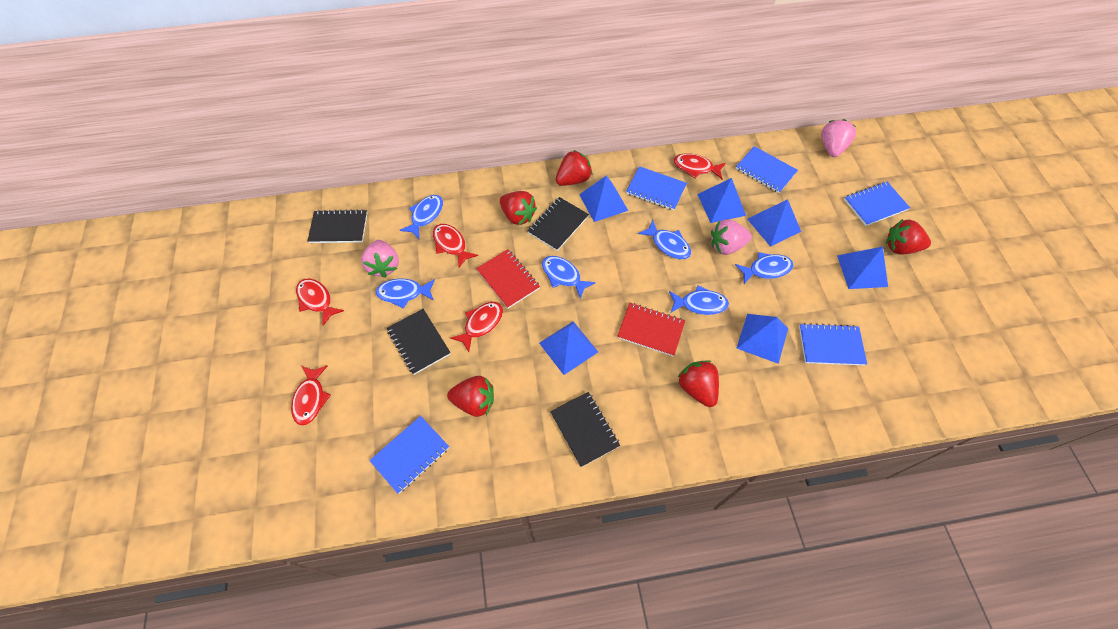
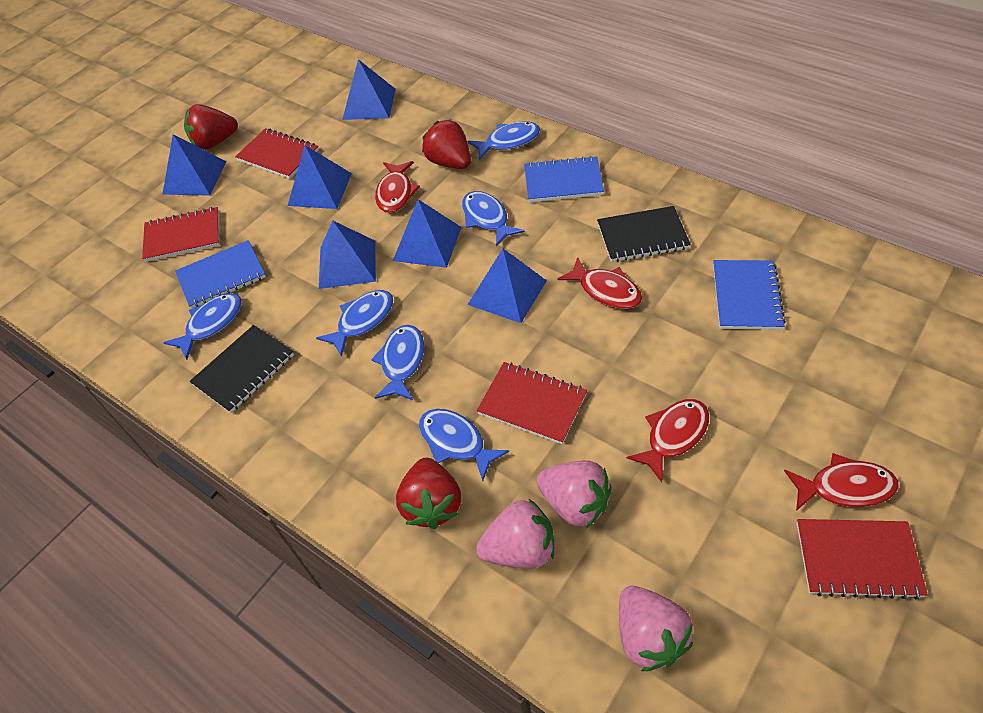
black notebook: 4 -> 2
blue notebook: 5 -> 3
red fish: 5 -> 4
red notebook: 2 -> 4
red strawberry: 5 -> 3

